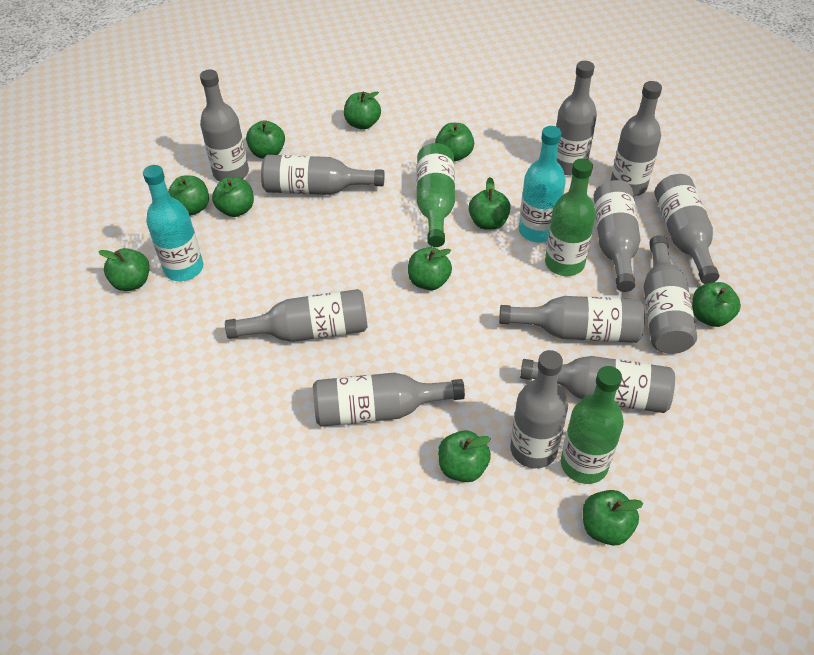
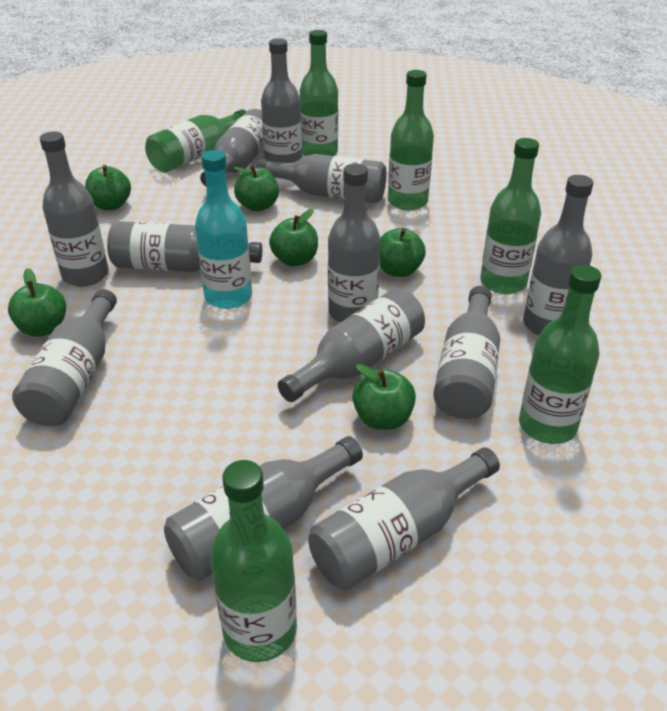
green apple: 11 -> 6
green bottle: 3 -> 6
turquoise bottle: 2 -> 1

